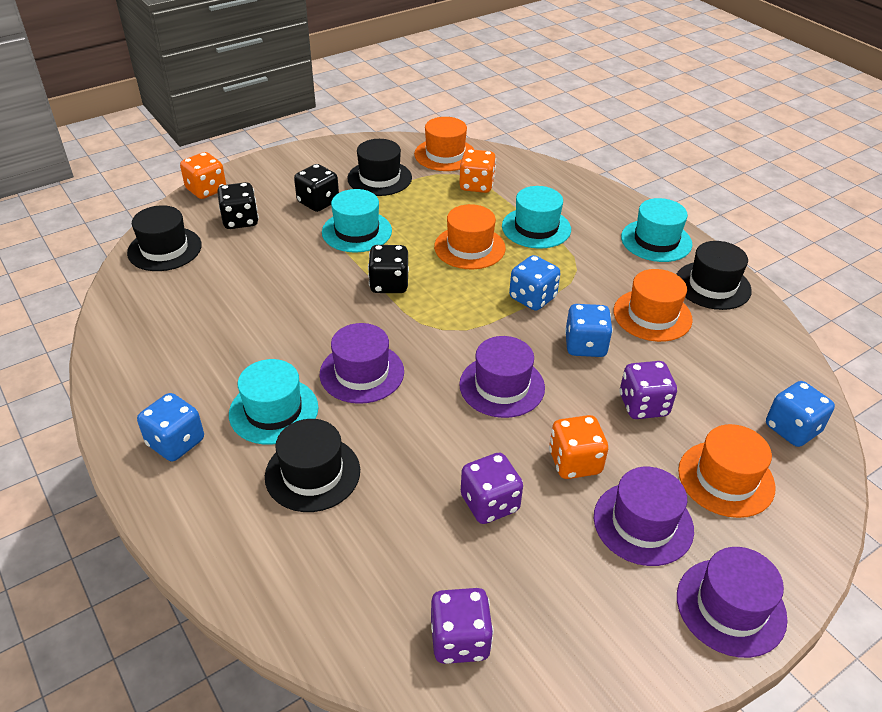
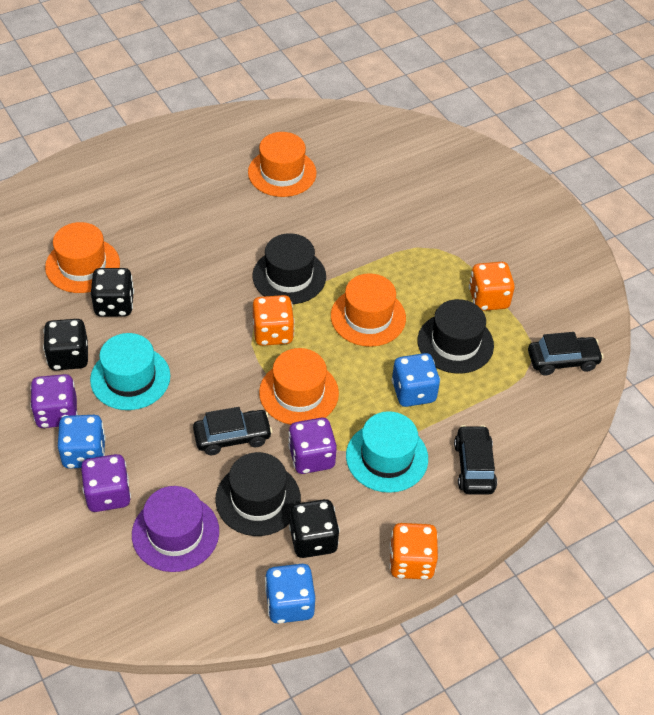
black car: 0 -> 3
black hat: 4 -> 3
blue dice: 4 -> 3
purple hat: 4 -> 1
turquoise hat: 4 -> 2

